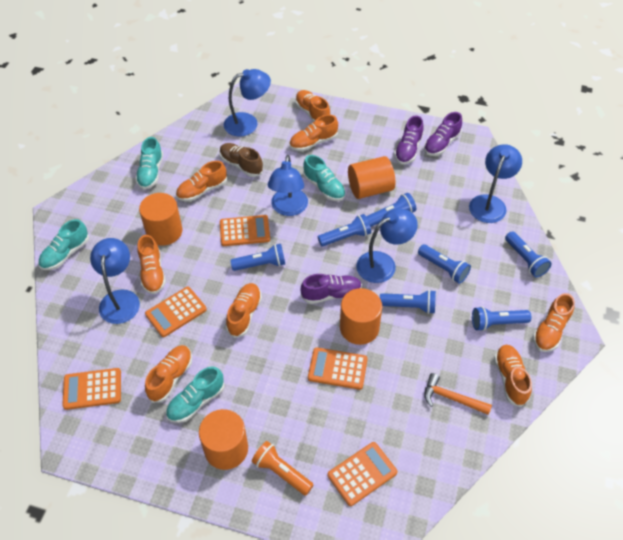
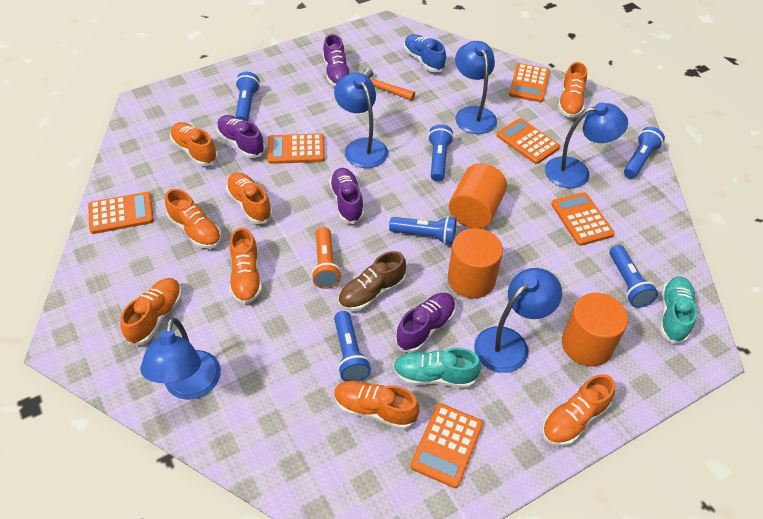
blue flashlight: 7 -> 6
blue shoe: 0 -> 1
orange calculator: 5 -> 6
orange cylinder: 4 -> 3
purple shoe: 3 -> 4
turquoise shoe: 4 -> 2

